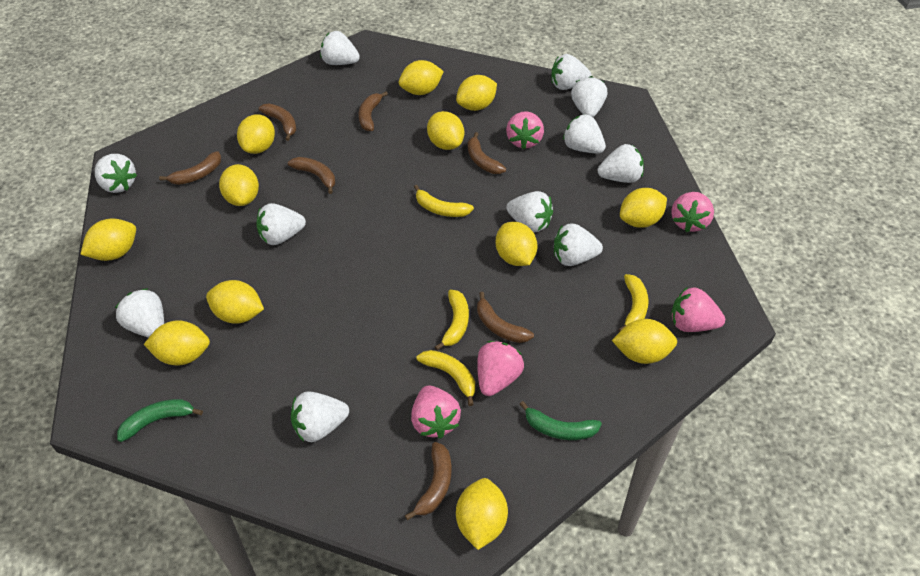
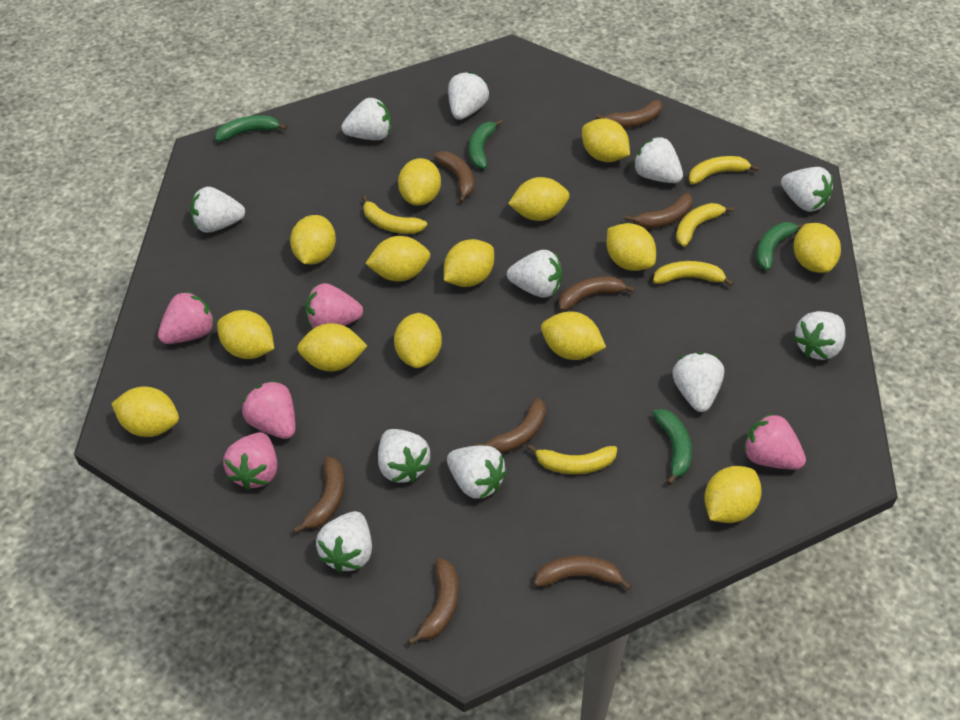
brown banana: 7 -> 8
green banana: 2 -> 4
yellow banana: 4 -> 5
yellow lemon: 12 -> 14

